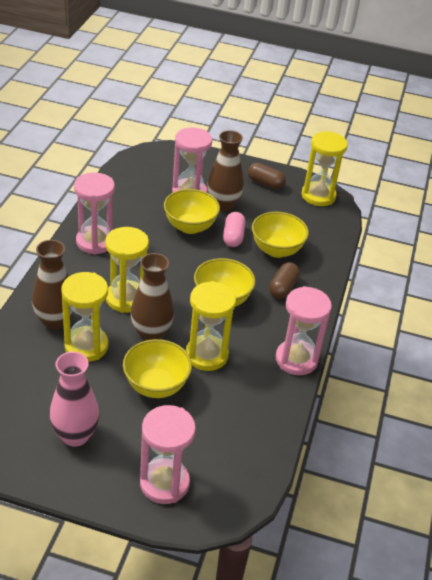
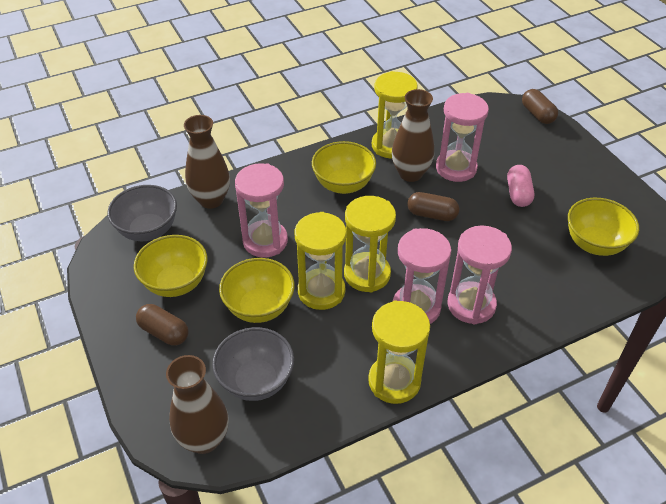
brown capsule: 2 -> 3
grey bowl: 0 -> 2
pink vase: 1 -> 0

